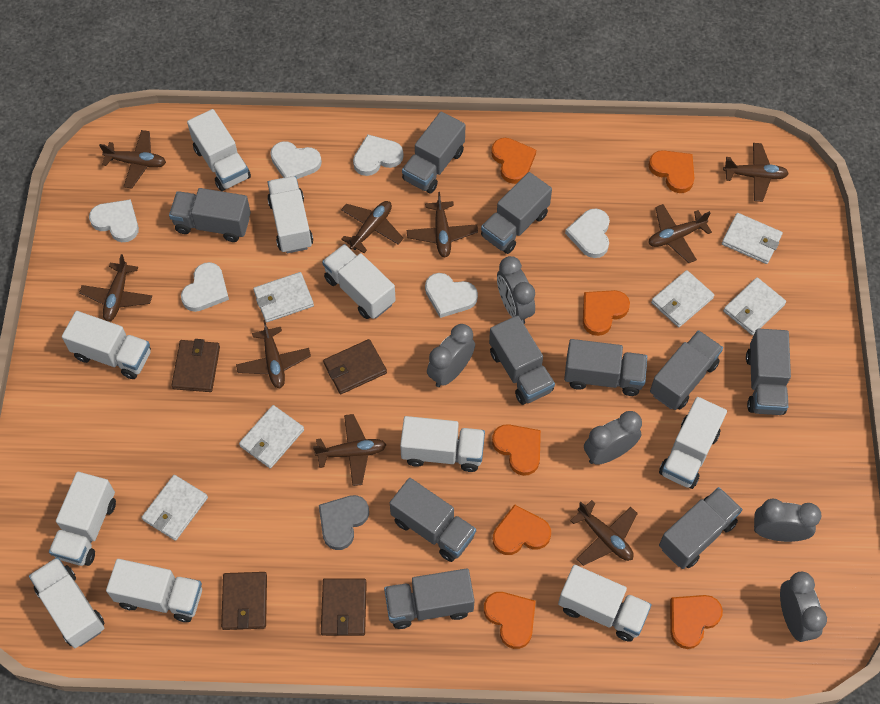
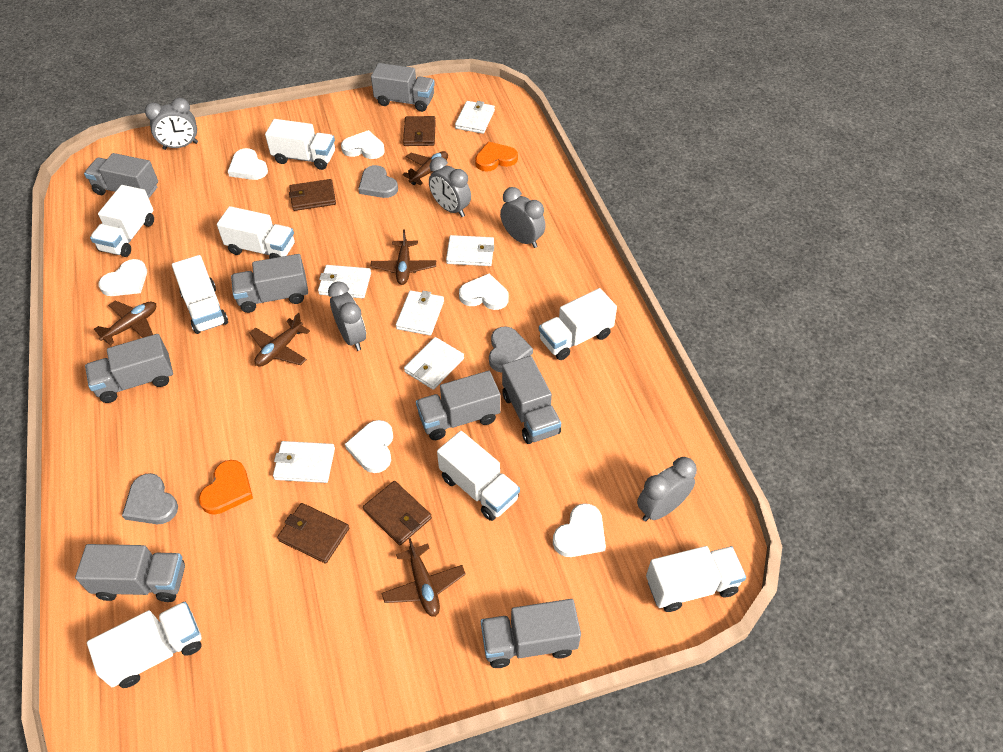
brown plane: 9 -> 5
grey heart: 1 -> 3
grey truck: 10 -> 8
orange heart: 7 -> 2
white truck: 10 -> 8

